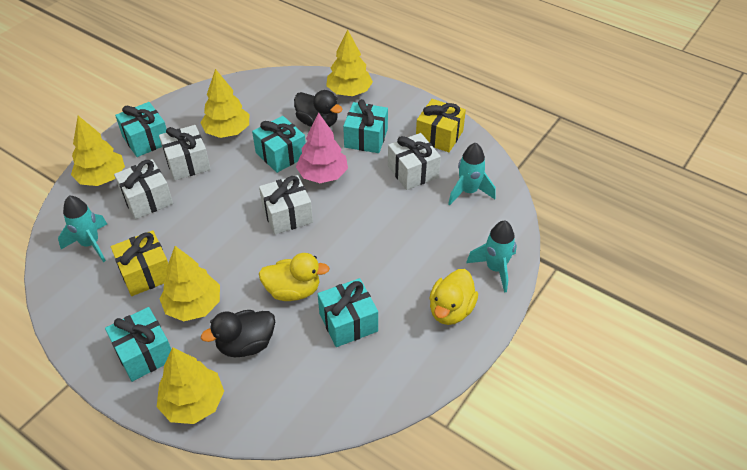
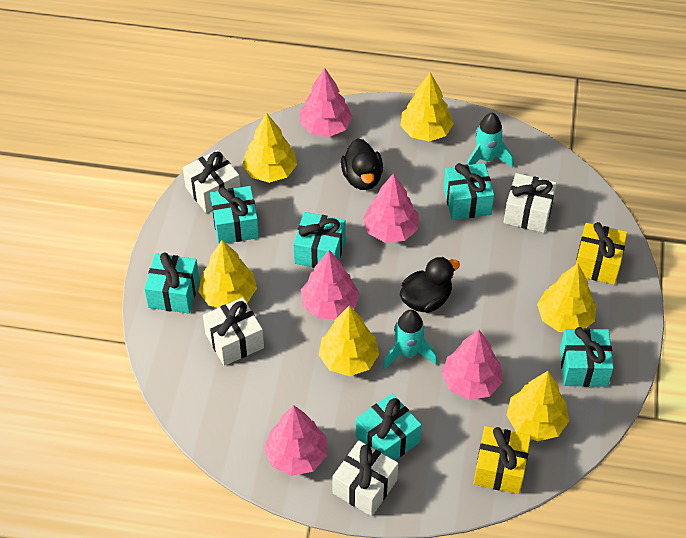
pink tree: 1 -> 5
turquoise gift: 5 -> 6
turquoise rocket: 3 -> 2
yellow duck: 2 -> 0
yellow tree: 5 -> 6

